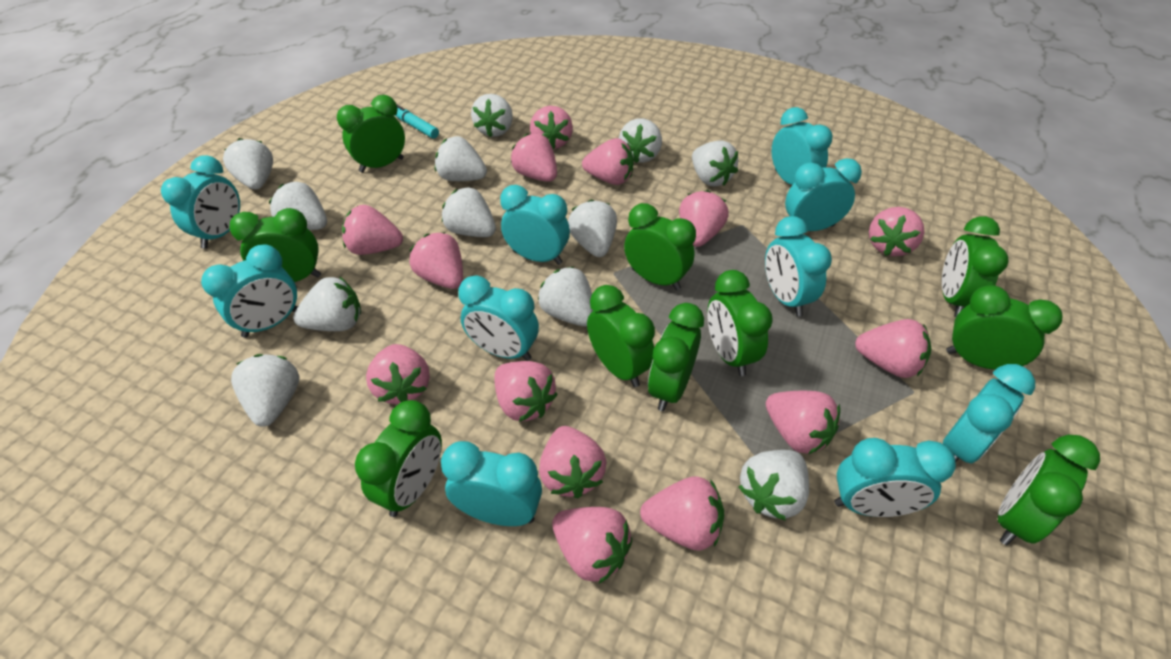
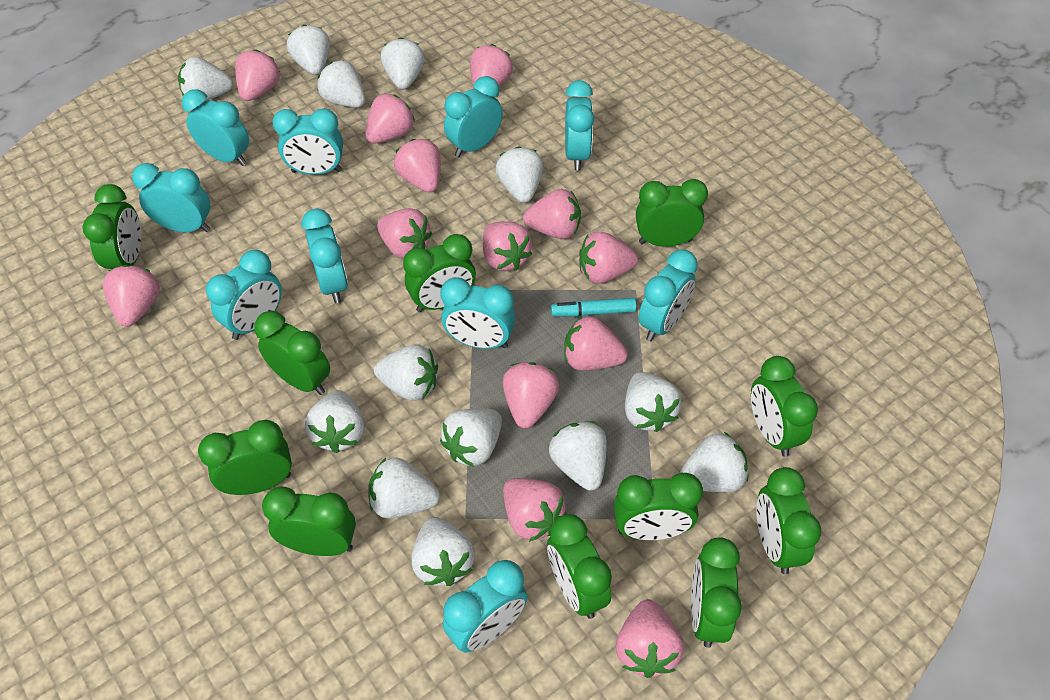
green clock: 10 -> 11
pink strawberry: 14 -> 13
white strawberry: 12 -> 13

